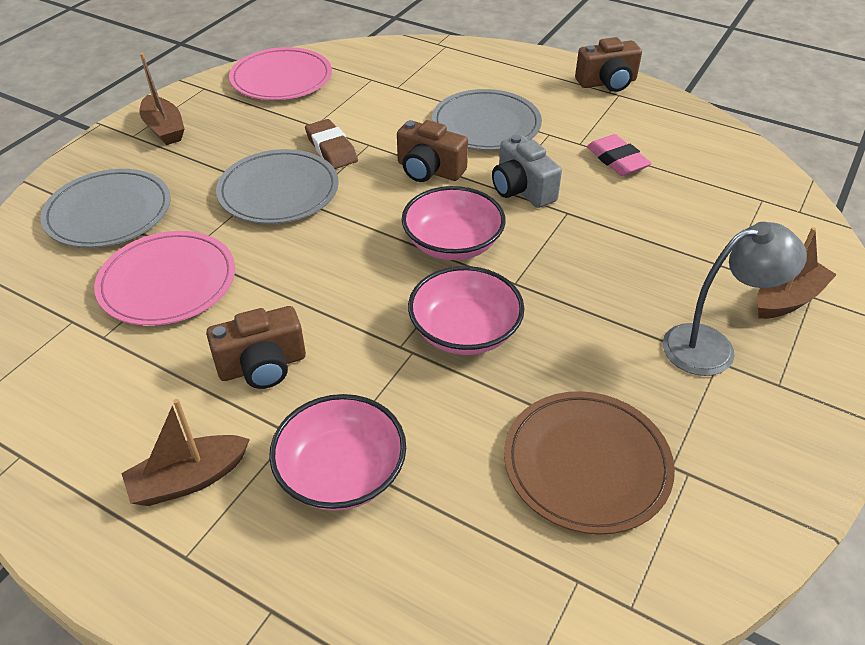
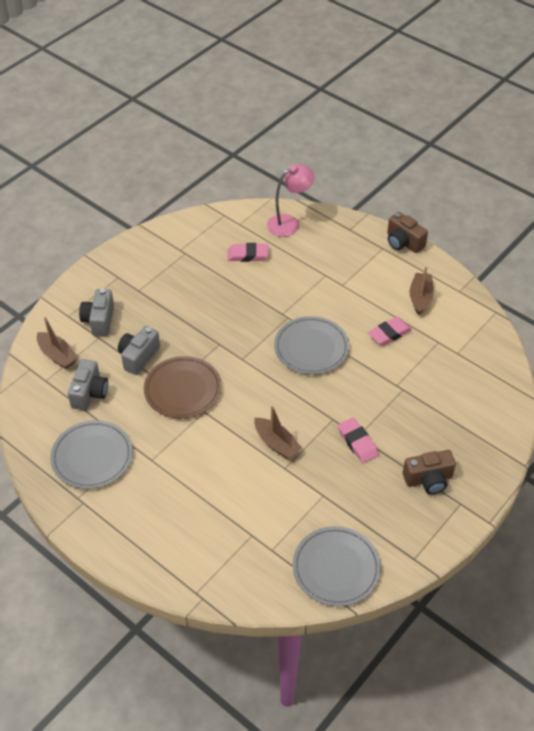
brown camera: 3 -> 2
brown eraser: 1 -> 0
grey camera: 1 -> 3
grey lamp: 1 -> 0
pink bowl: 3 -> 0
pink eraser: 1 -> 3
pink lamp: 0 -> 1
pink plate: 2 -> 0

